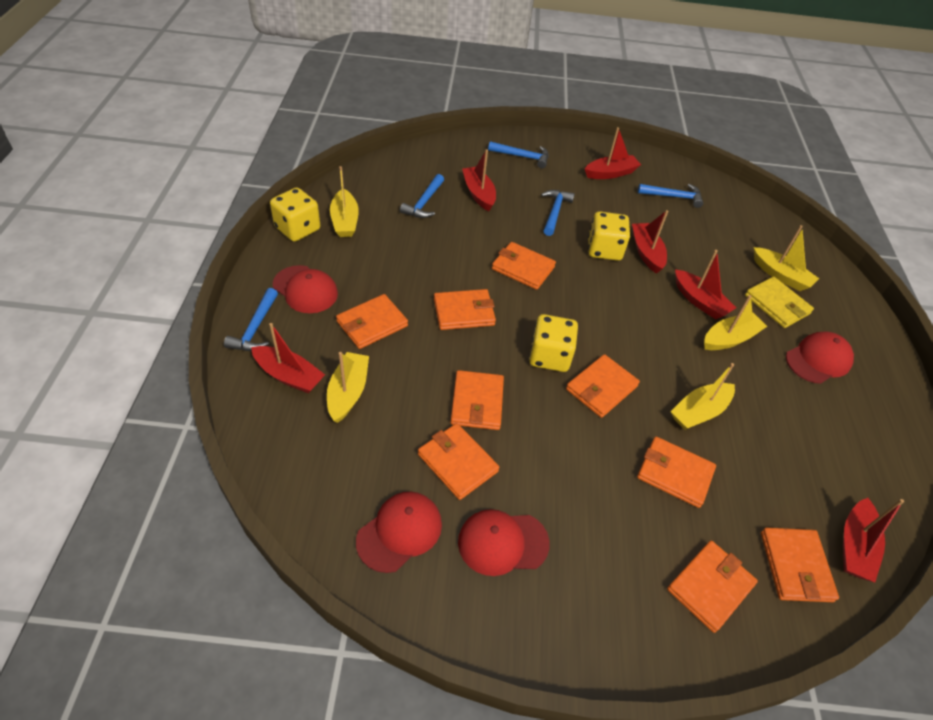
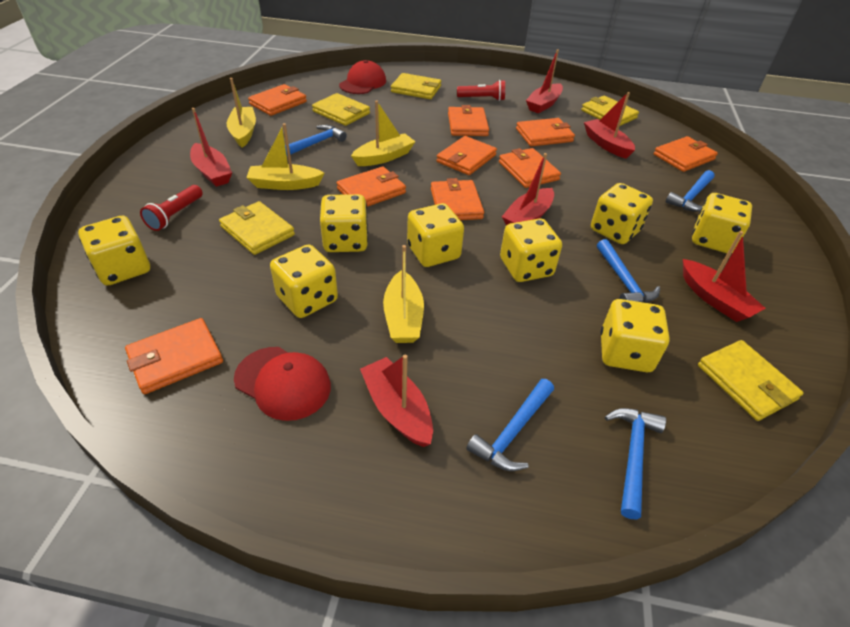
red cap: 4 -> 2
red flashlight: 0 -> 2
yellow boat: 5 -> 4
yellow dice: 3 -> 8
yellow wallet: 1 -> 5

